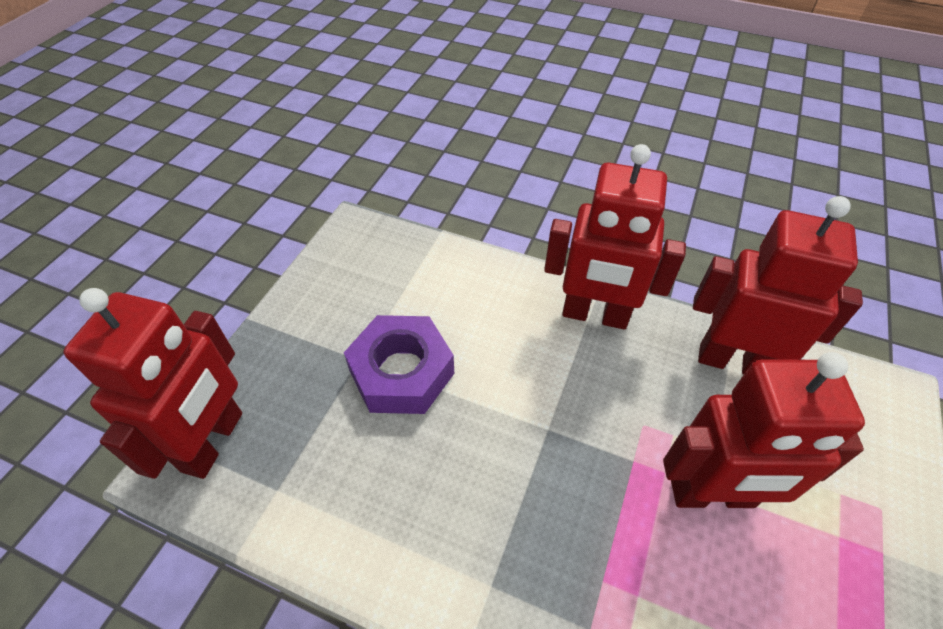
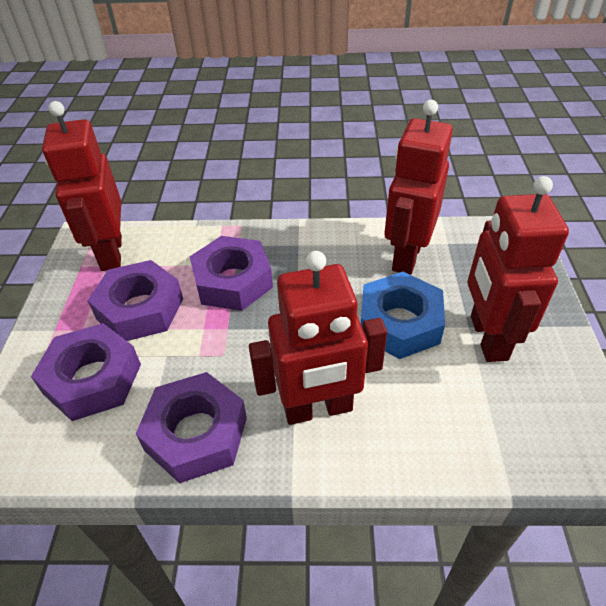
blue nut: 0 -> 1
purple nut: 1 -> 4

